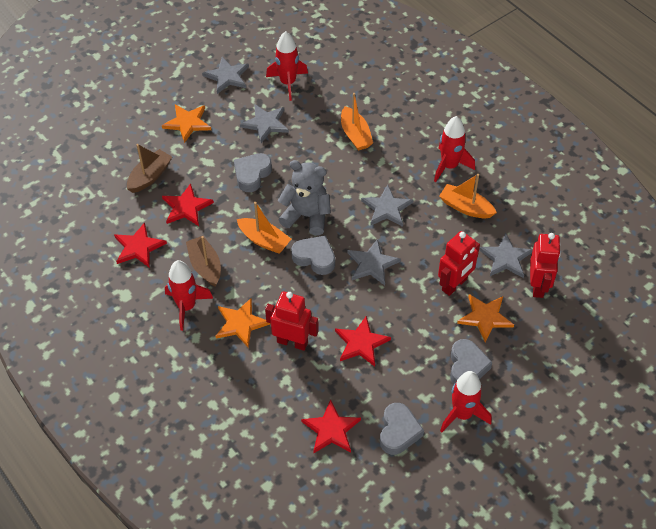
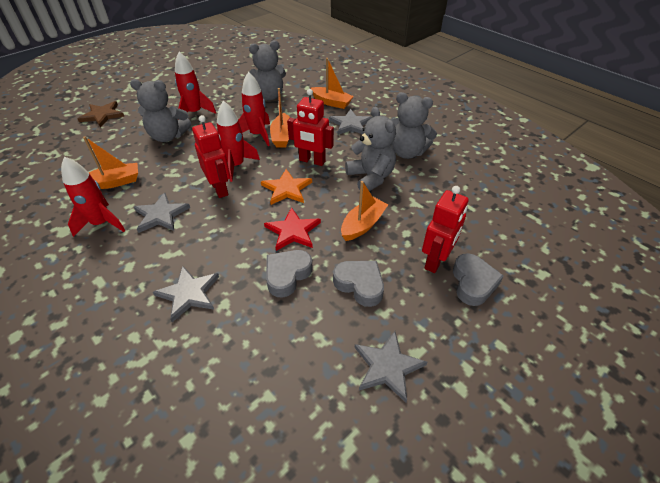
brown boat: 2 -> 0
brown star: 0 -> 1
grey heart: 4 -> 3
grey star: 5 -> 4
grey teddy bear: 1 -> 4
orange boat: 3 -> 4
orange star: 3 -> 1
red star: 4 -> 1

